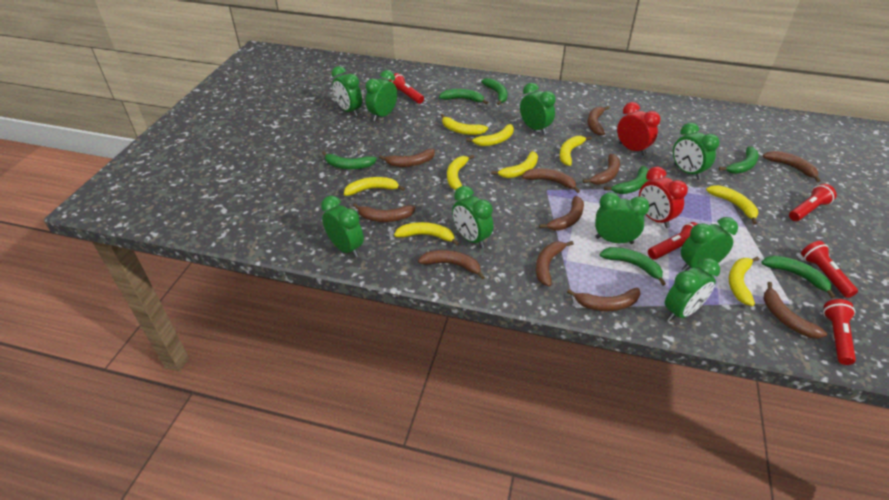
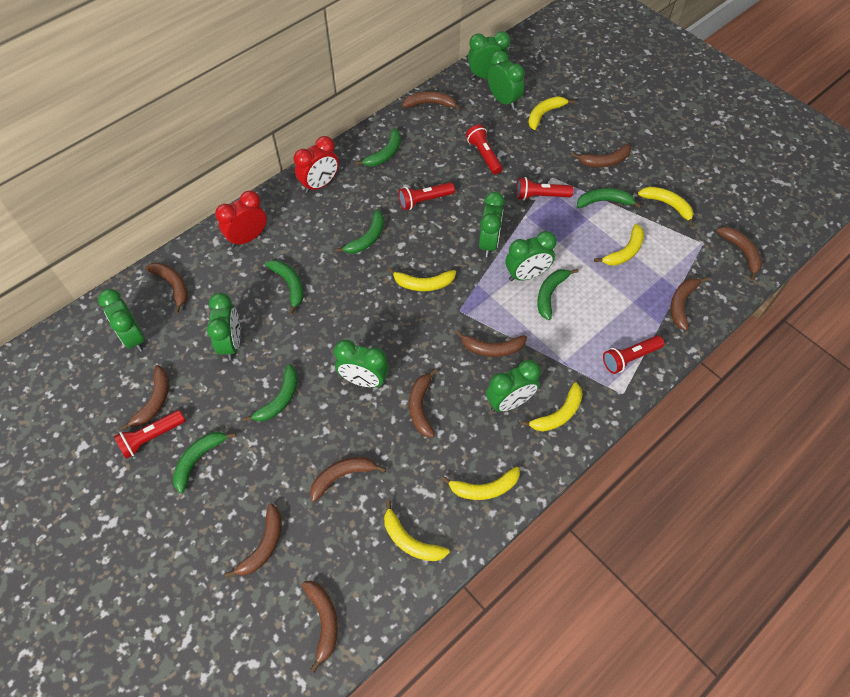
green clock: 9 -> 8
yellow banana: 9 -> 7

